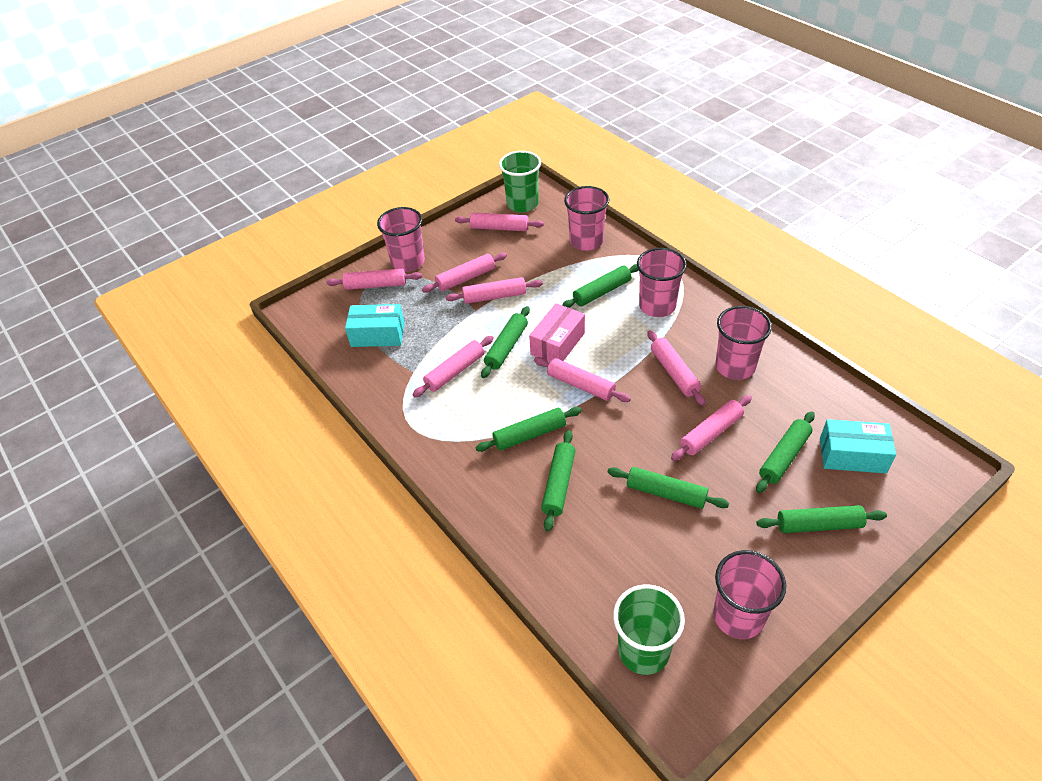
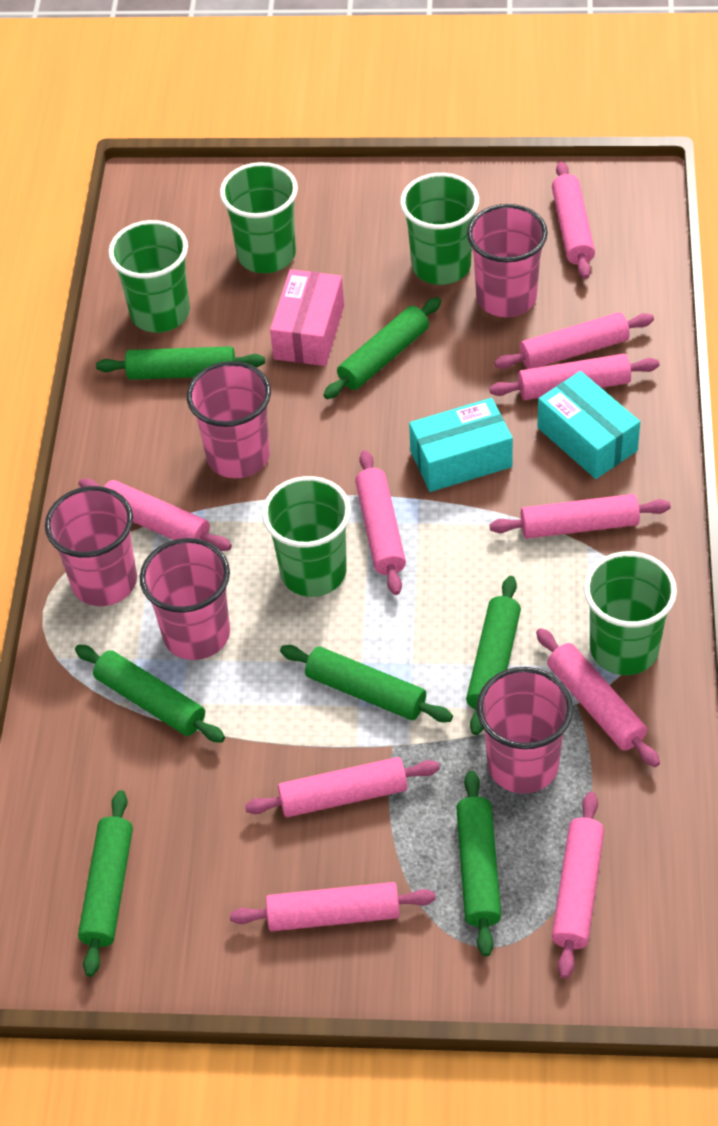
green cup: 2 -> 5
pink rolling pin: 8 -> 10

